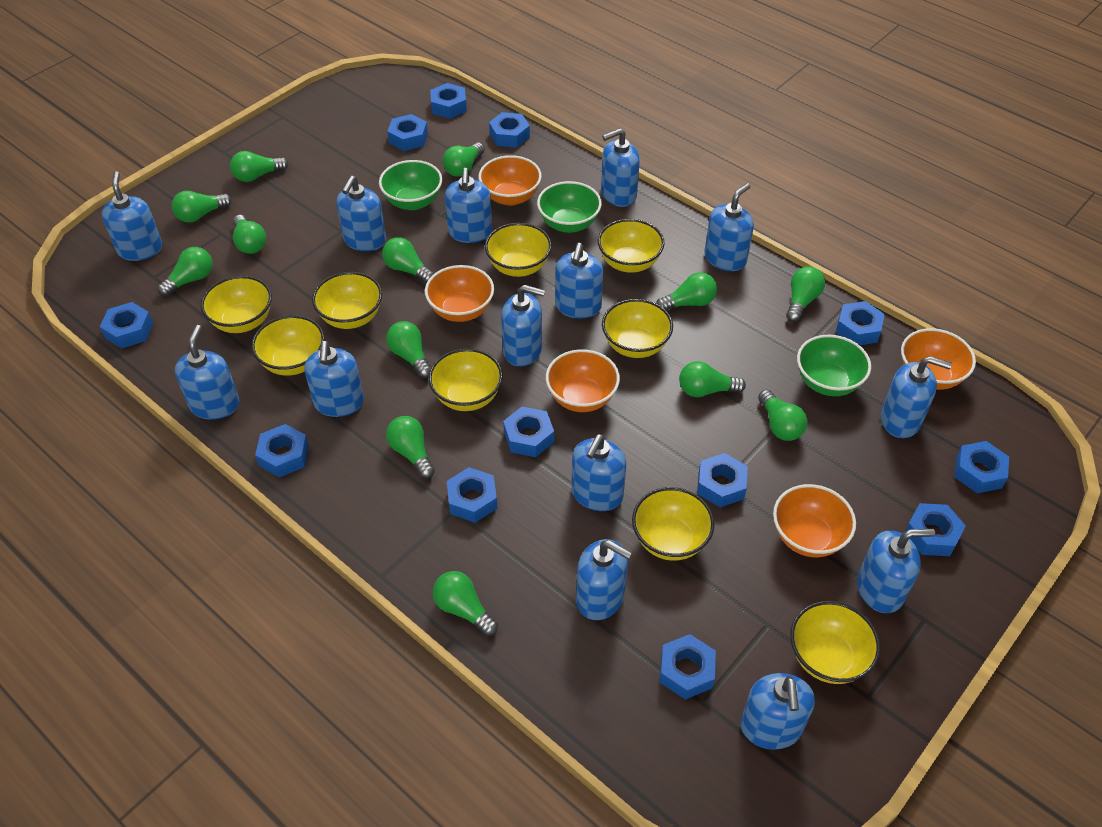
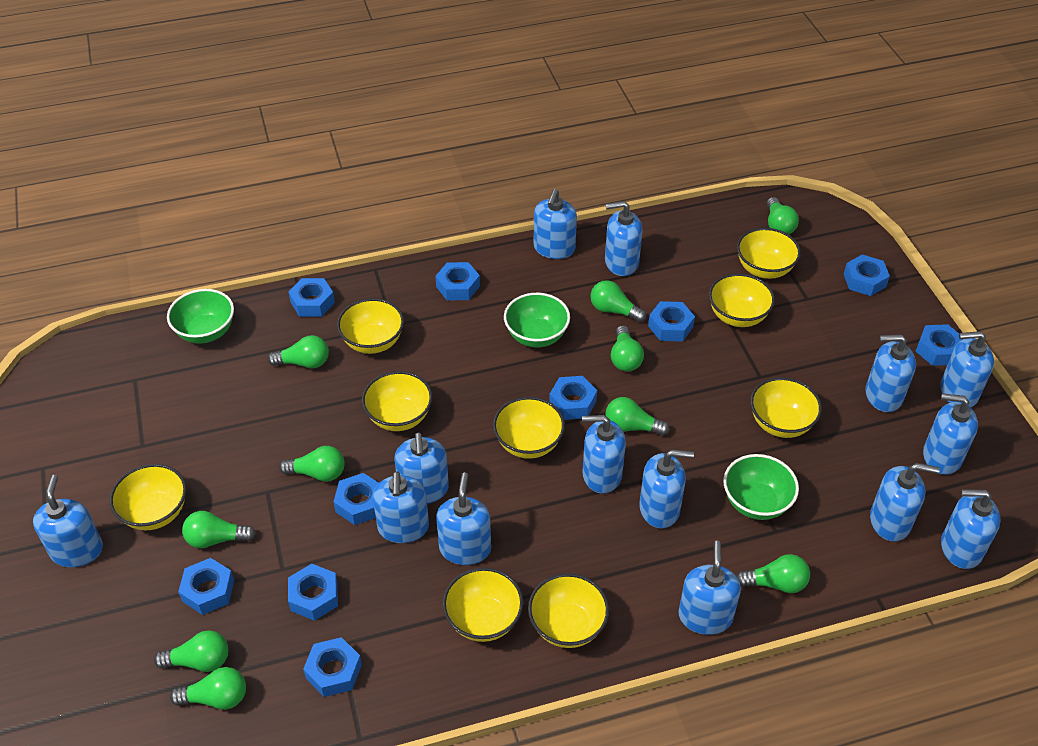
blue nut: 12 -> 10
green light bulb: 13 -> 10
orange bowl: 5 -> 0

